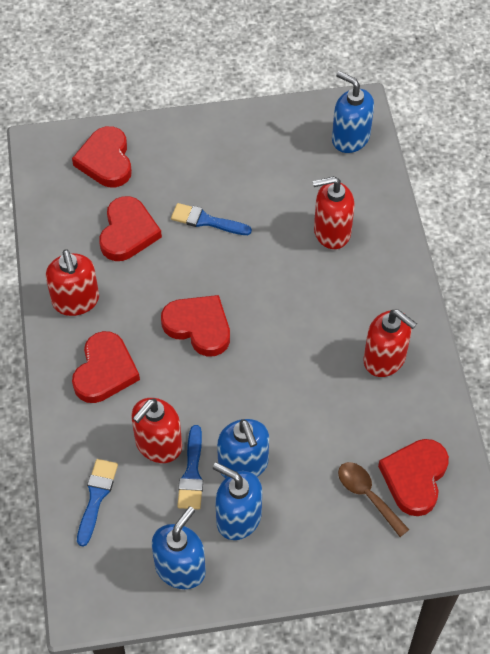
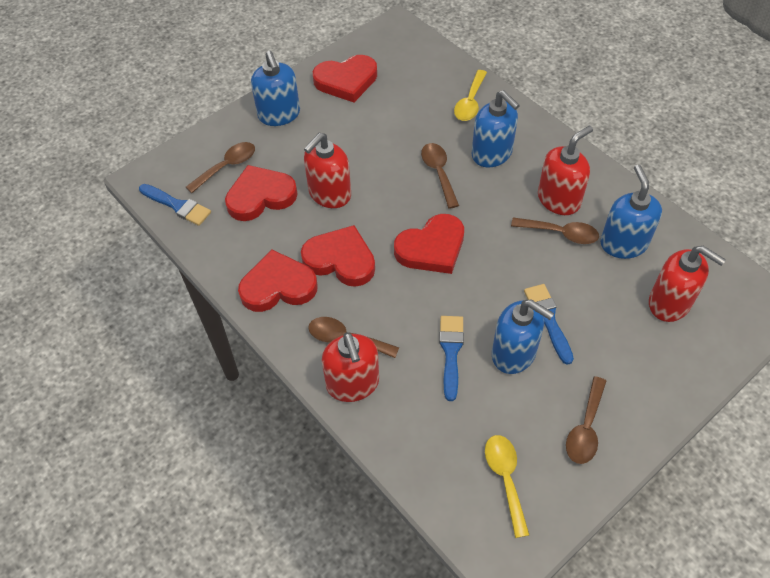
brown spoon: 1 -> 5
yellow spoon: 0 -> 2

